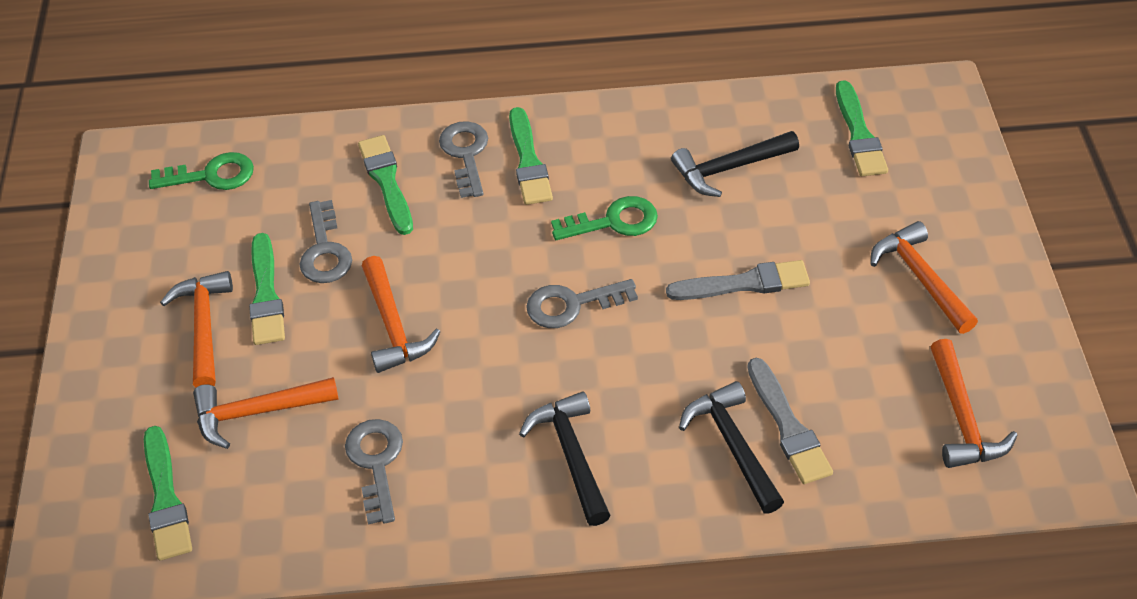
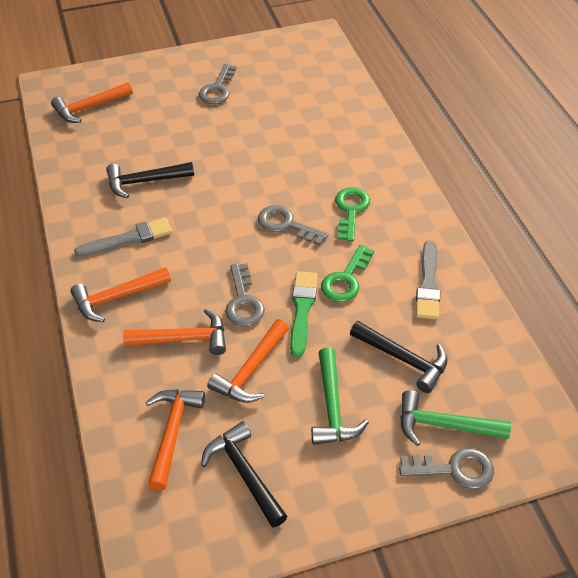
green brush: 5 -> 1
green hammer: 0 -> 2

